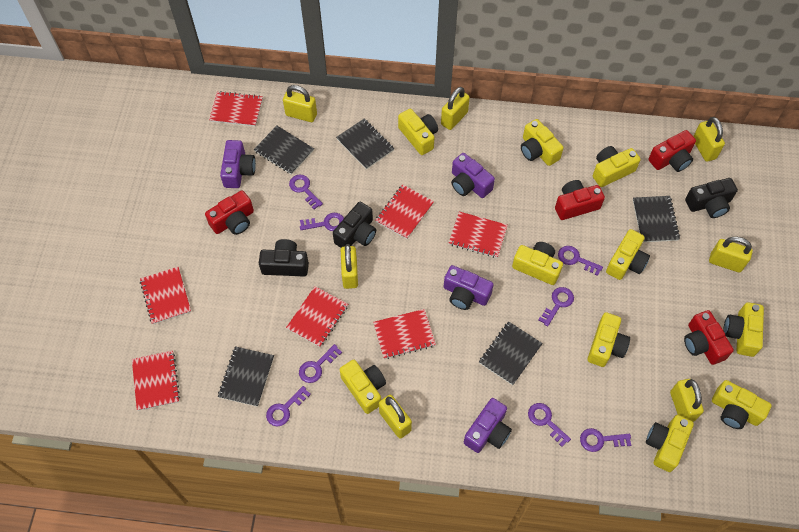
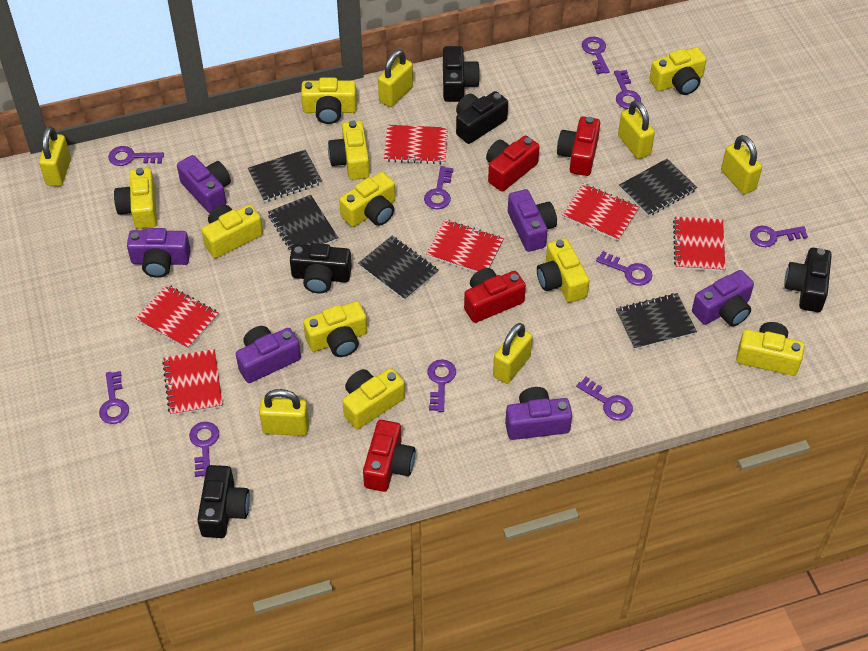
black camera: 3 -> 5
purple camera: 4 -> 6
purple key: 8 -> 10
red notebook: 7 -> 6
yellow padlock: 7 -> 6

